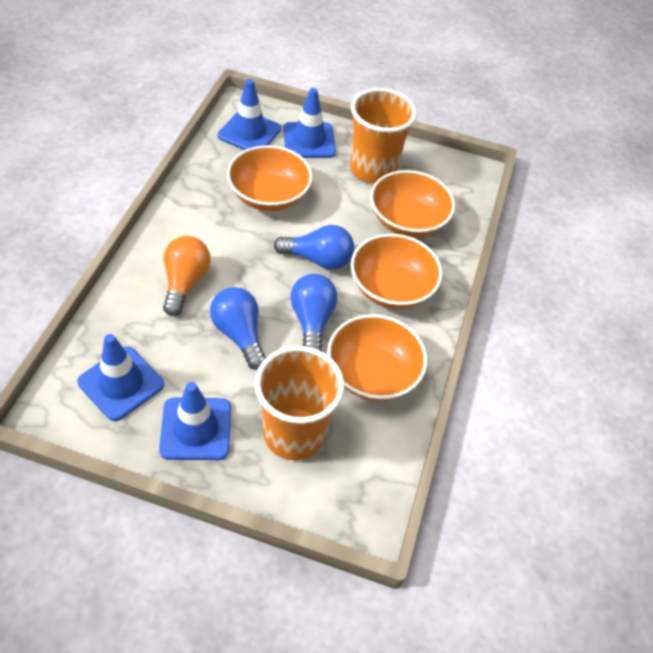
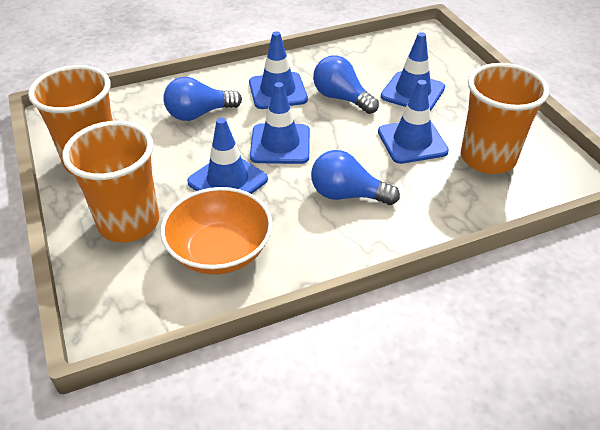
blue traffic cone: 4 -> 5
orange bowl: 4 -> 1
orange cup: 2 -> 3
orange light bulb: 1 -> 0

